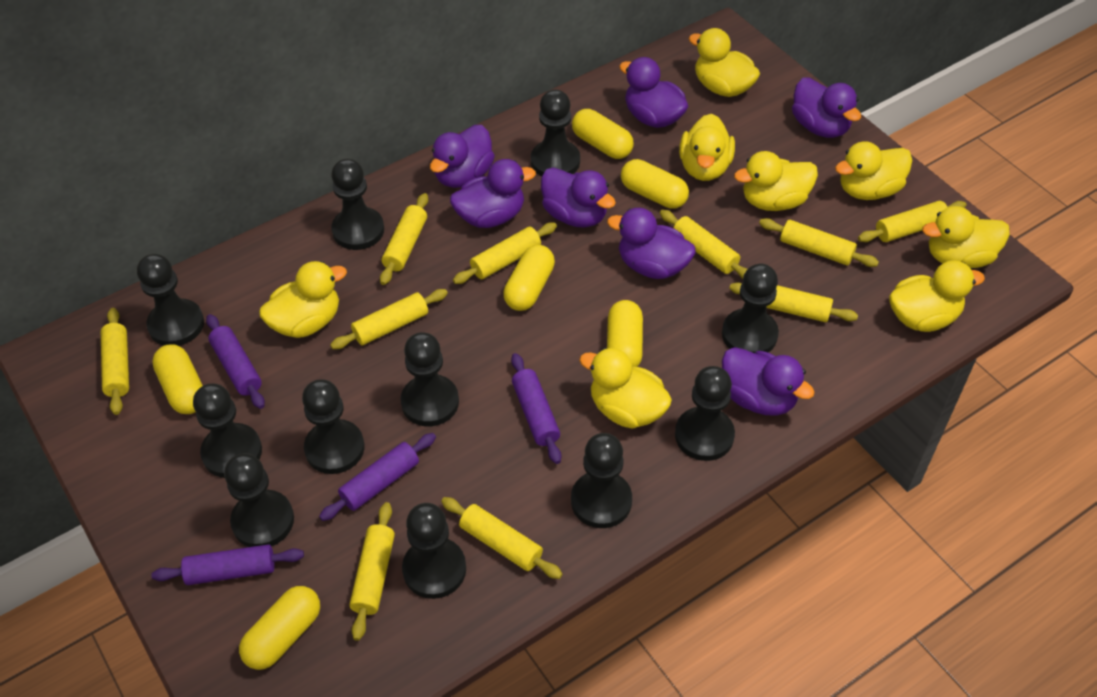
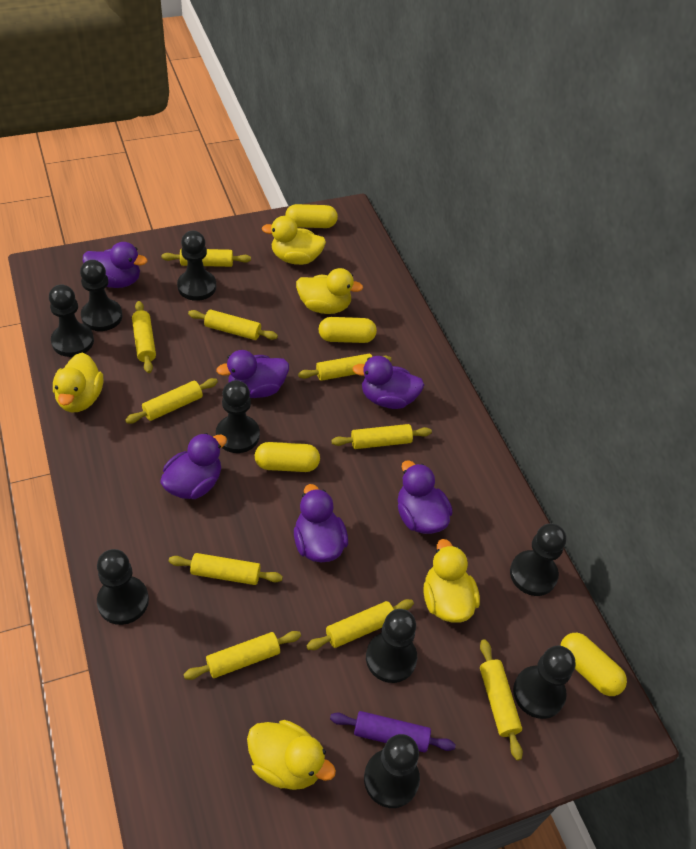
black pawn: 11 -> 9
purple duck: 7 -> 6
purple rolling pin: 4 -> 1
yellow capsule: 6 -> 4
yellow duck: 8 -> 5

